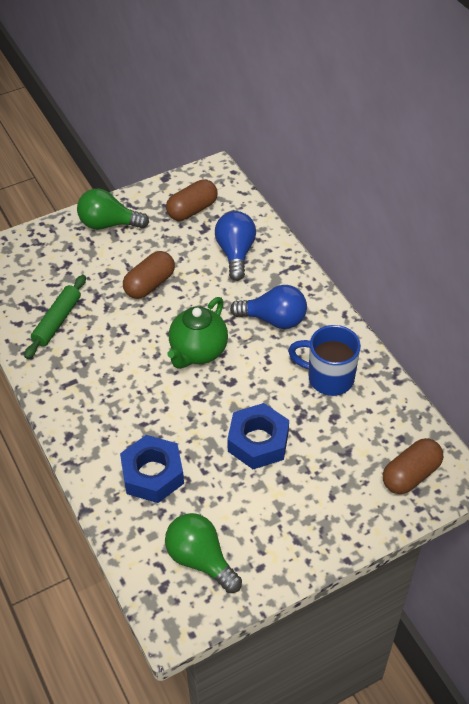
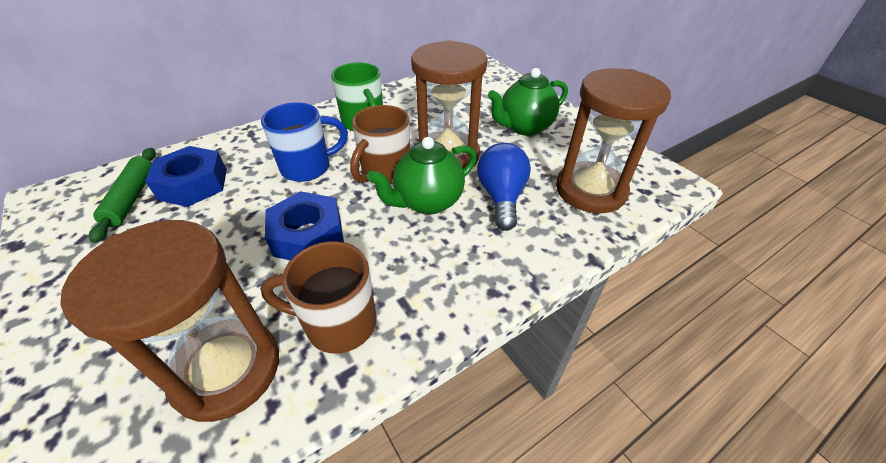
blue light bulb: 2 -> 1
brown capsule: 3 -> 0
brown hourglass: 0 -> 3
brown mug: 0 -> 2
green light bulb: 2 -> 0
green mug: 0 -> 1
green teapot: 1 -> 2

